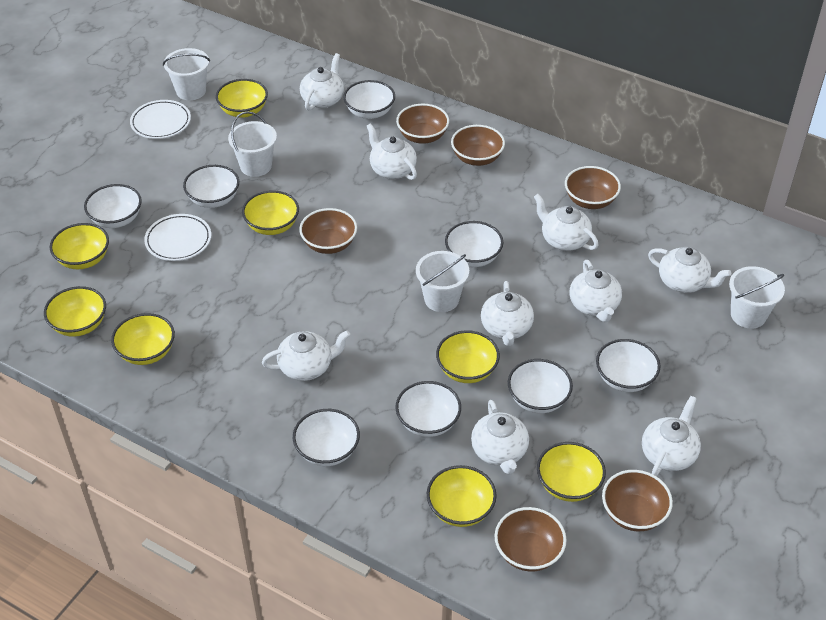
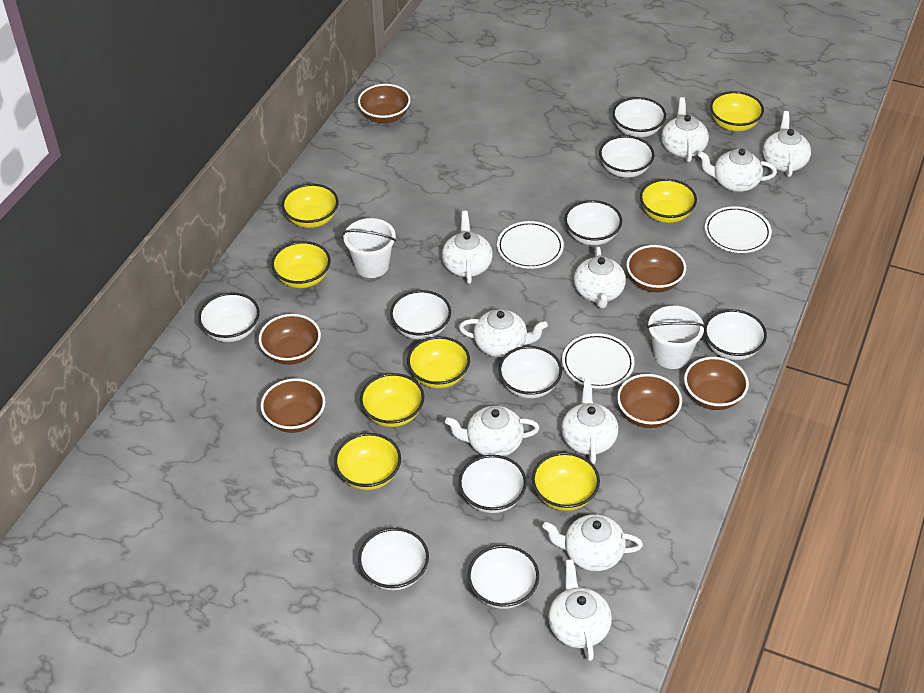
white bowl: 8 -> 10
white bucket: 4 -> 2
white plate: 2 -> 3
white teapot: 9 -> 10

